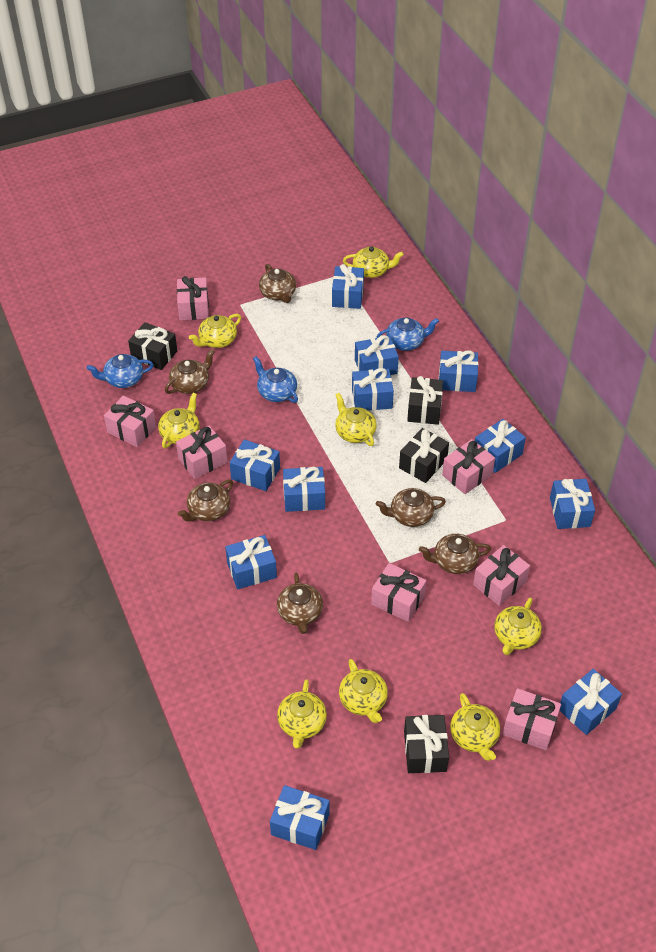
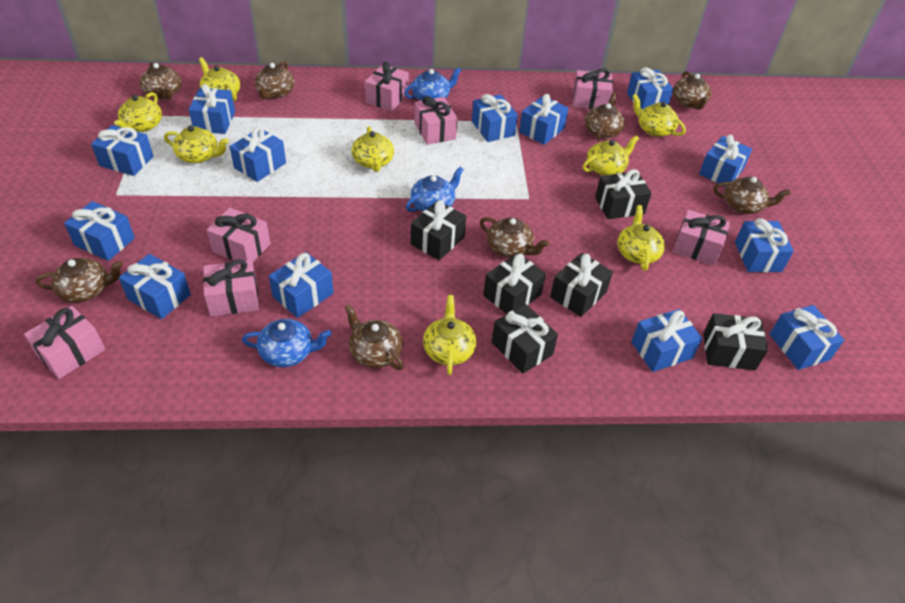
black gift: 4 -> 6
blue gift: 11 -> 13
brown teapot: 6 -> 8

